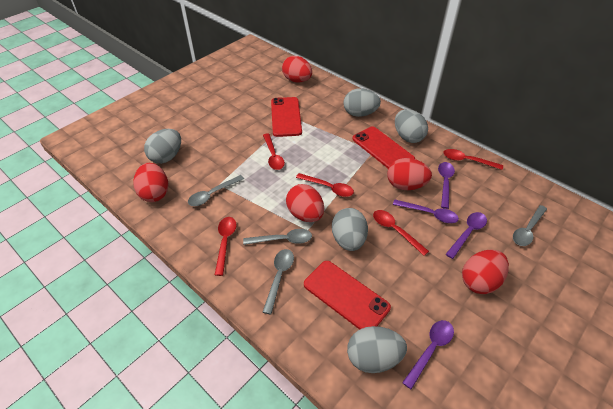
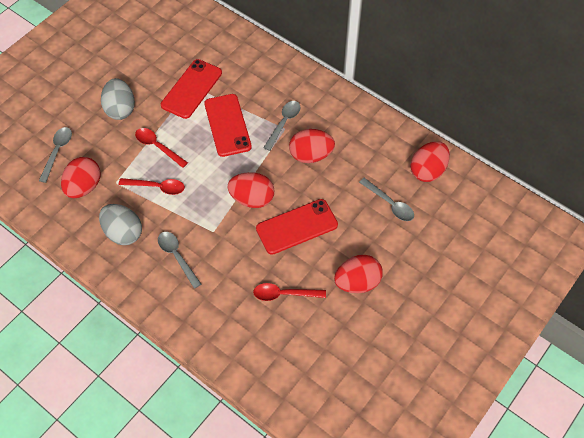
grey egg: 5 -> 2
purple spoon: 4 -> 0
red spoon: 5 -> 3

